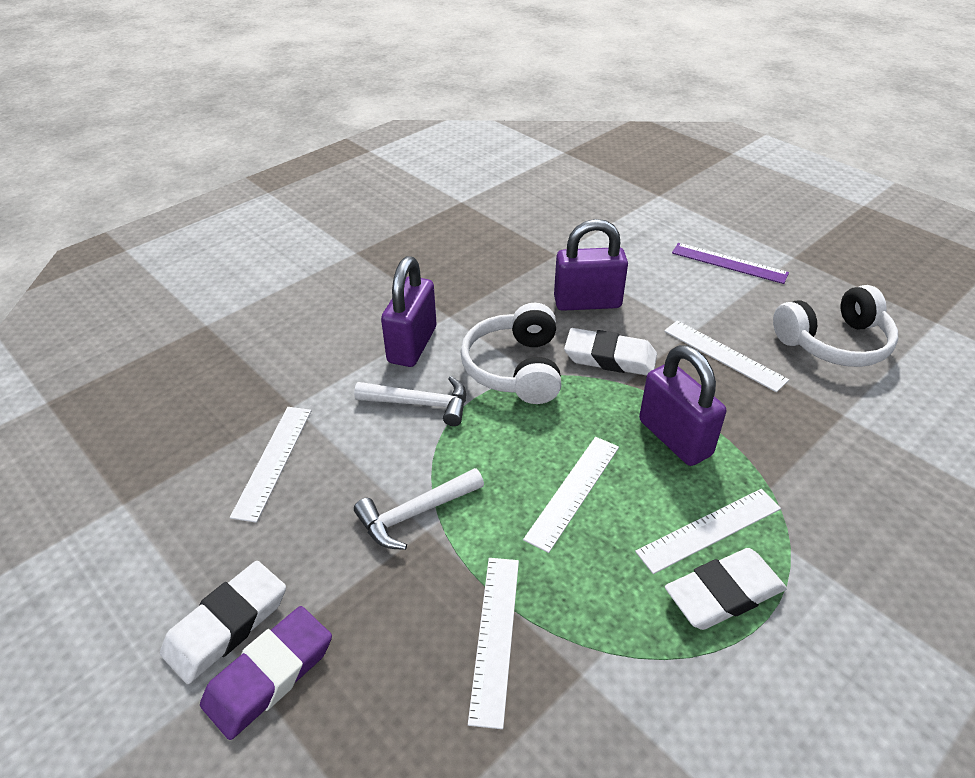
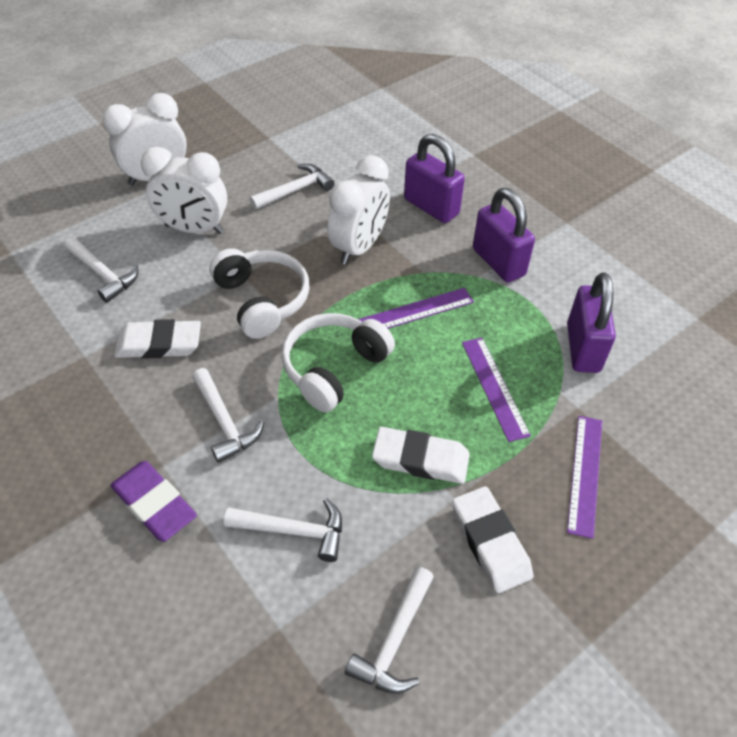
purple ruler: 1 -> 3
white clock: 0 -> 3
white hammer: 2 -> 5
white ruler: 5 -> 0

